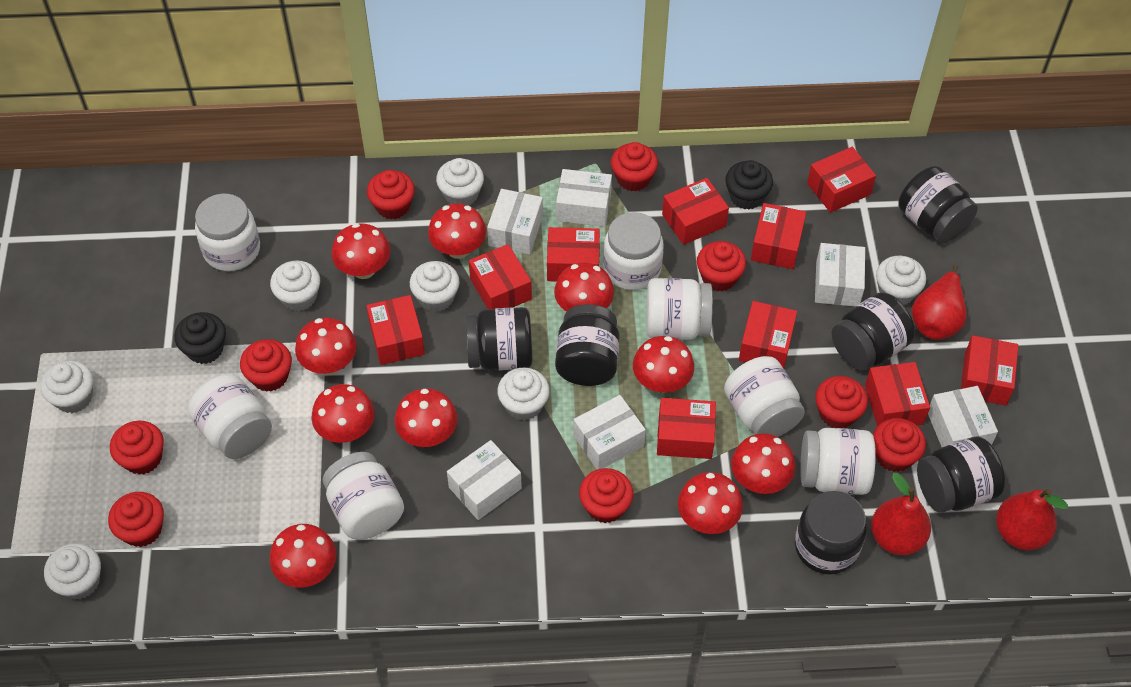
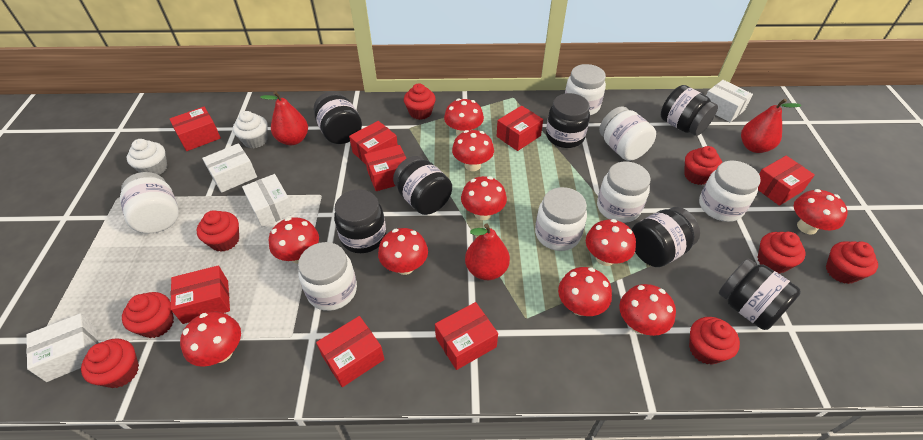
black cupcake: 2 -> 0
black jar: 6 -> 7
red box: 10 -> 8
red cupcake: 9 -> 8
white box: 6 -> 4
white cupcake: 7 -> 2

